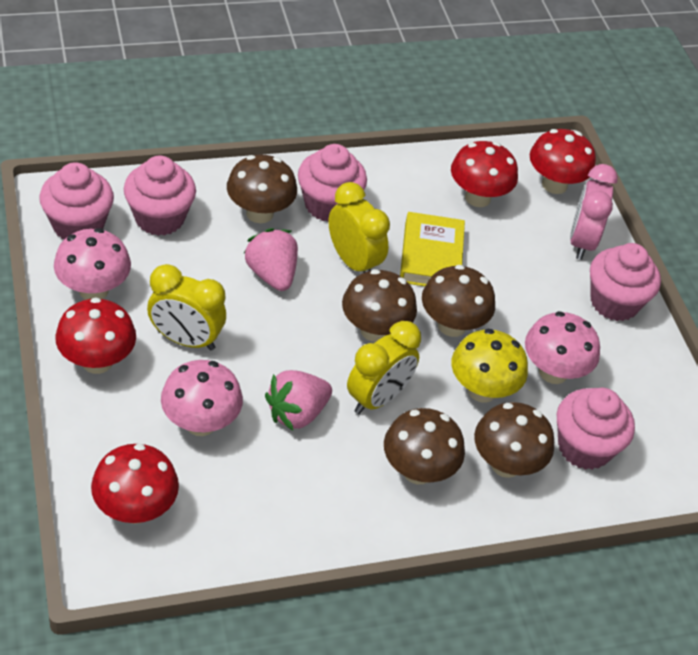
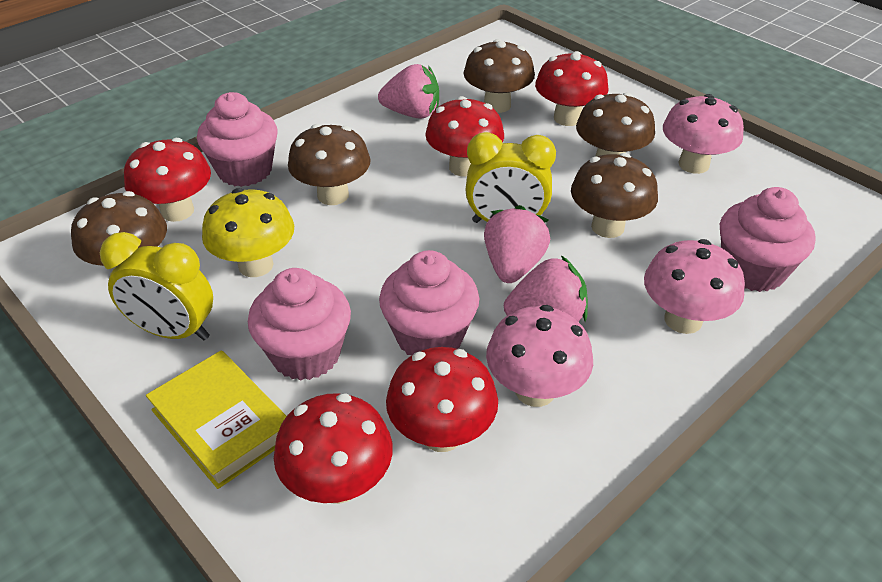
pink clock: 1 -> 0
pink cupcake: 5 -> 4
pink strawberry: 2 -> 3
red mushroom: 4 -> 5
yellow clock: 3 -> 2

